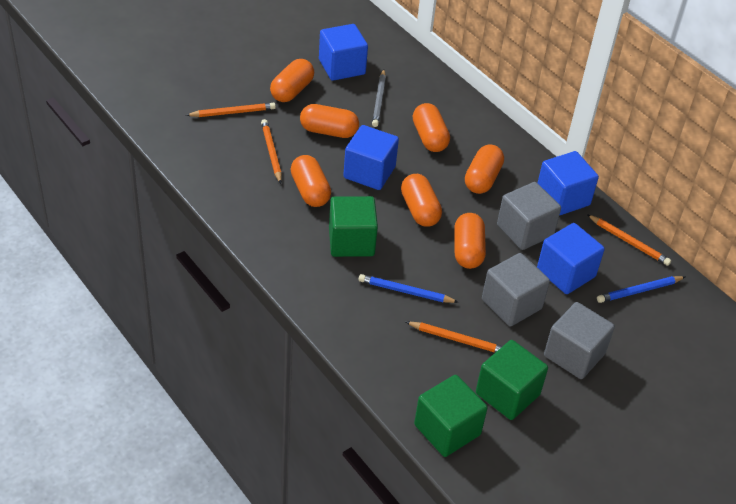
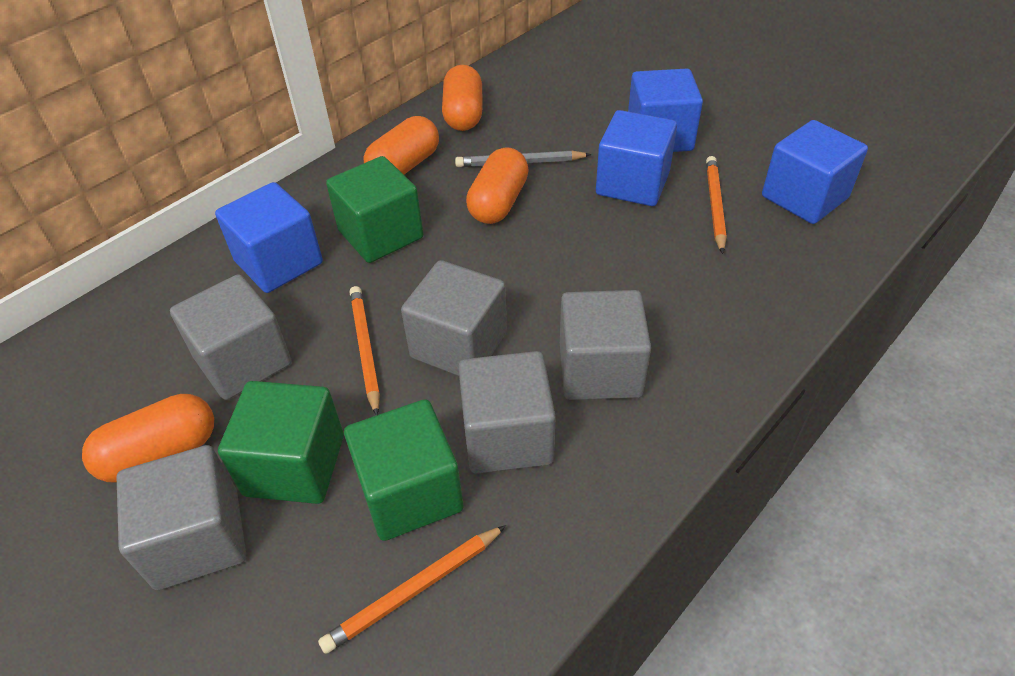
blue pencil: 2 -> 0
grey cube: 3 -> 5
orange capsule: 7 -> 4
orange pencil: 4 -> 3

